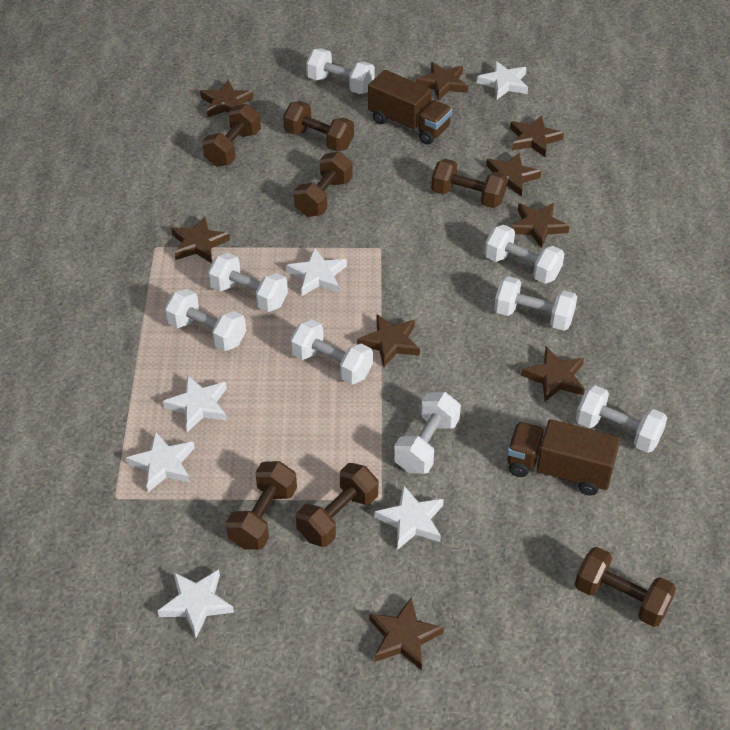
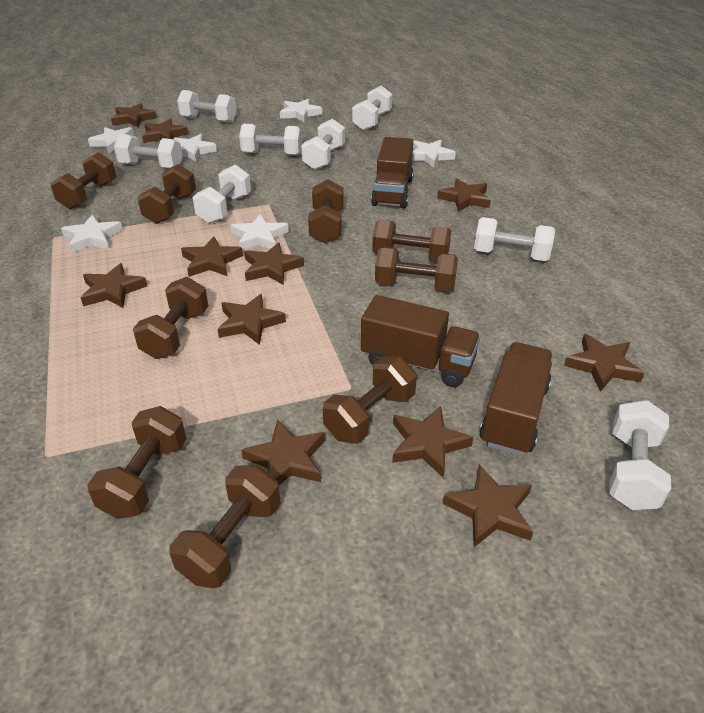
brown dumbbell: 7 -> 9
brown star: 9 -> 11
brown truck: 2 -> 3

